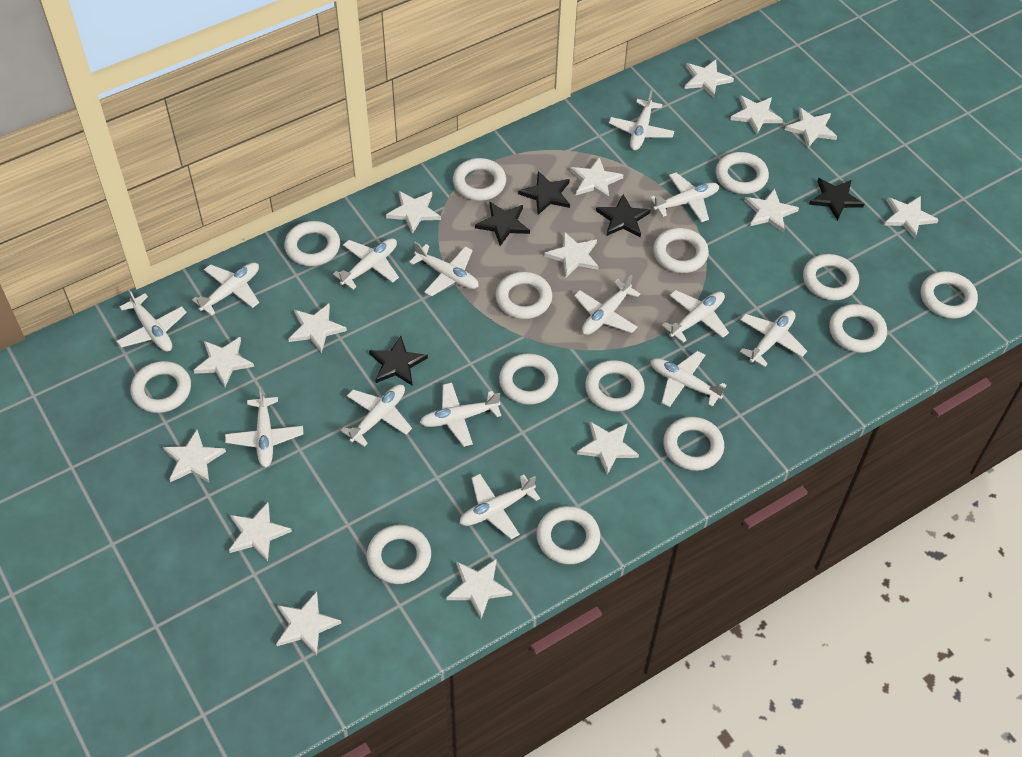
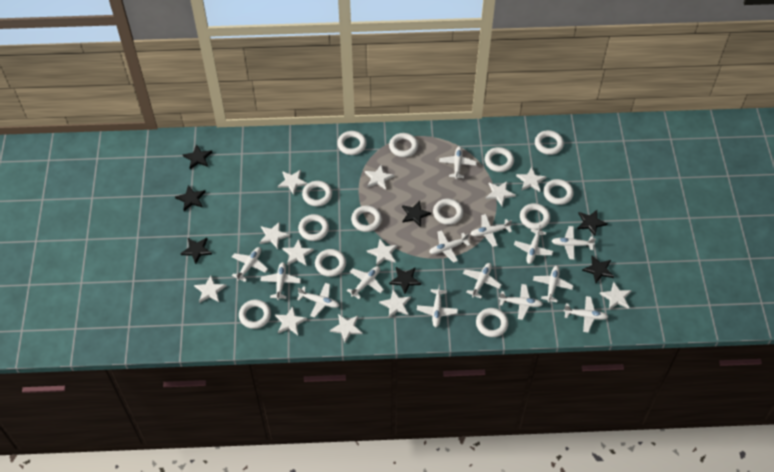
black star: 5 -> 7
white ring: 14 -> 13
white star: 15 -> 12

